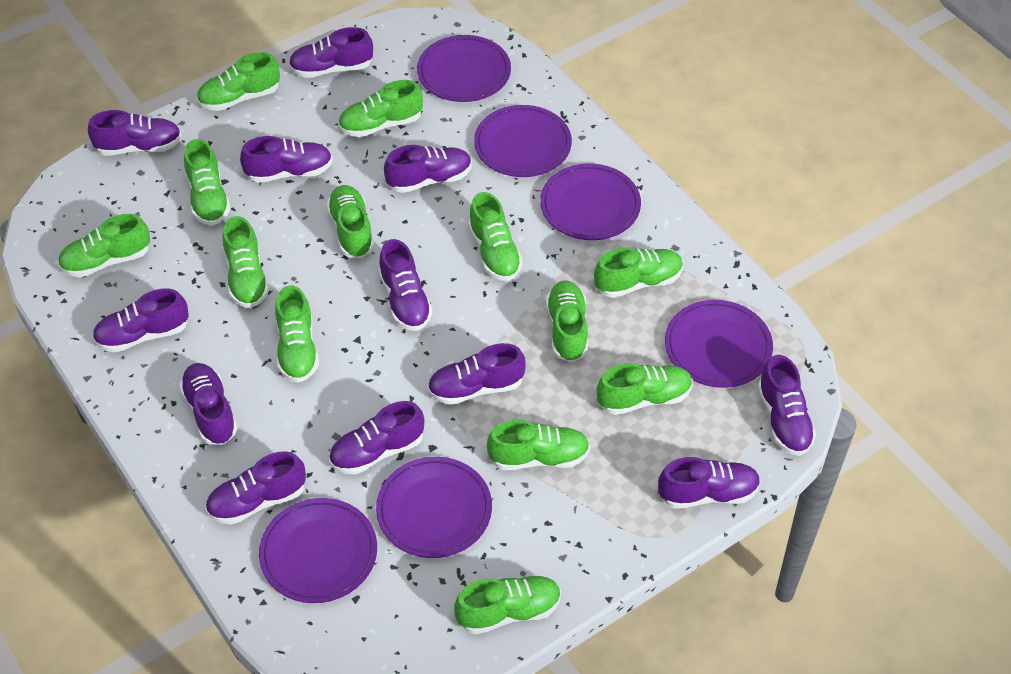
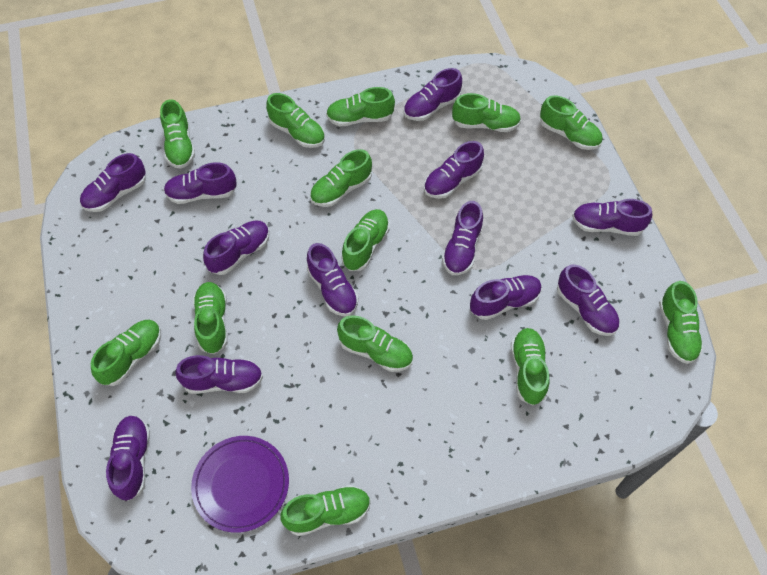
purple plate: 6 -> 1

